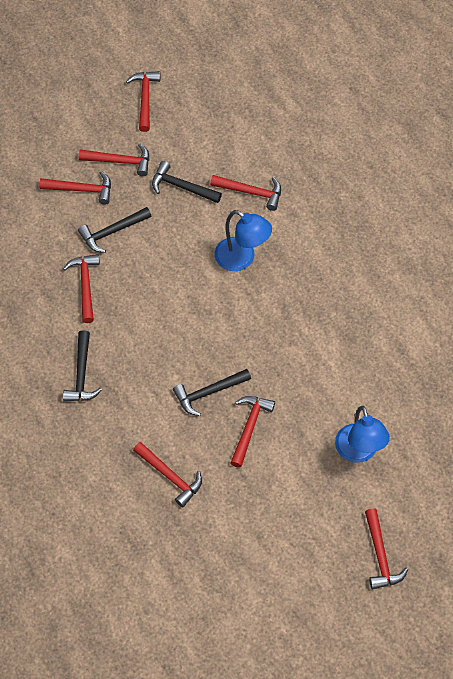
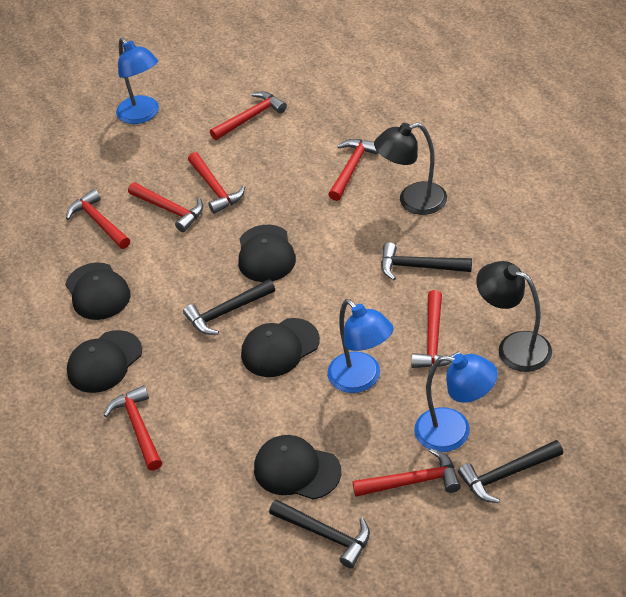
black cap: 0 -> 5
black lamp: 0 -> 2
blue lamp: 2 -> 3

